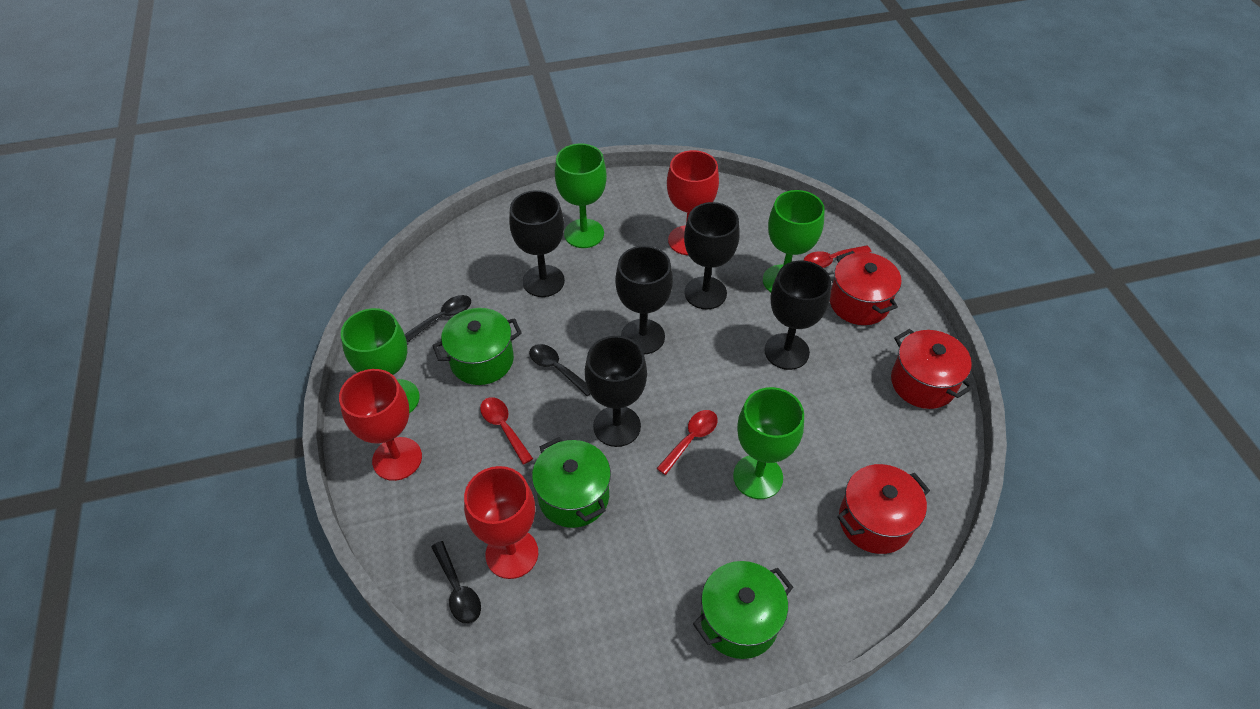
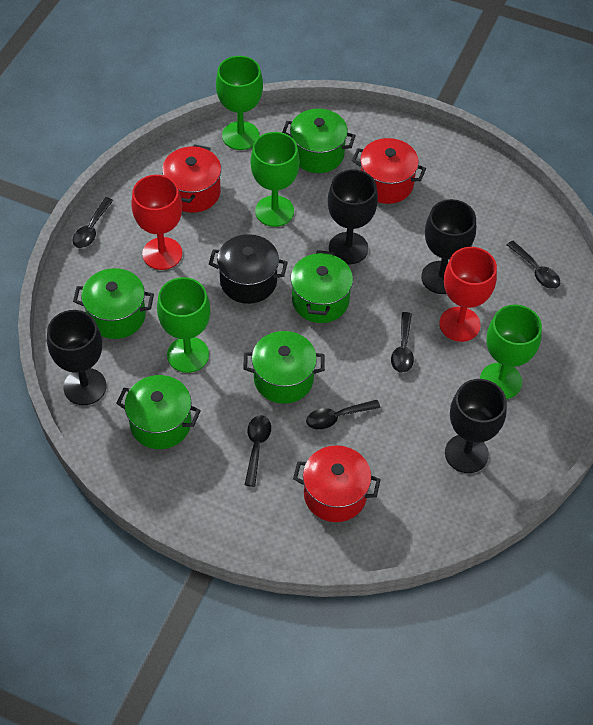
black goblet: 5 -> 4
black pot: 0 -> 1
black spoon: 3 -> 5
green pot: 3 -> 5
red goblet: 3 -> 2
red spoon: 3 -> 0

